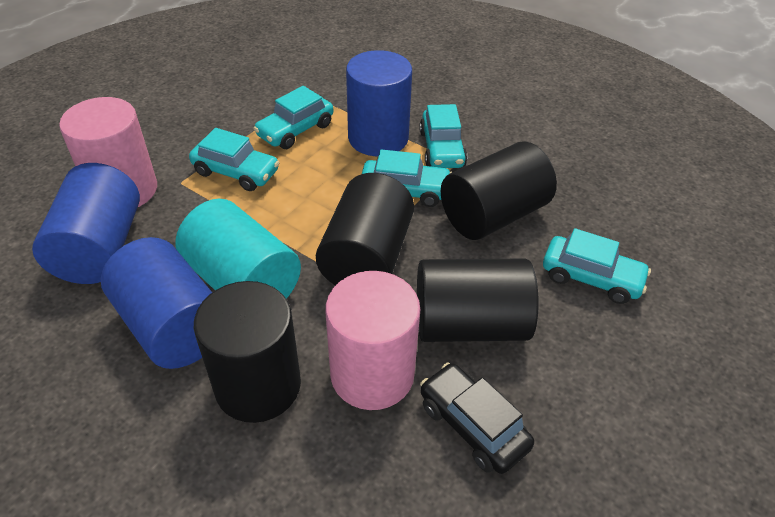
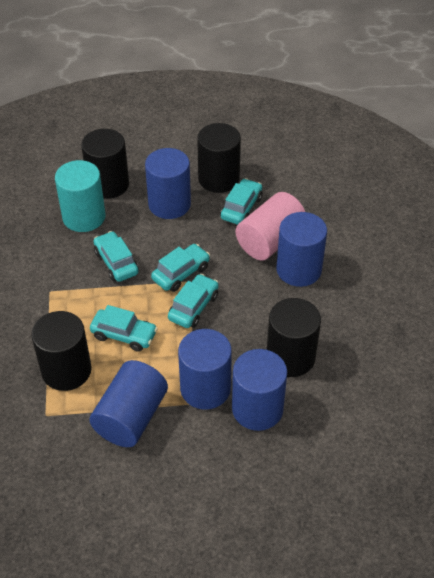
black car: 1 -> 0
blue cylinder: 3 -> 5
pink cylinder: 2 -> 1

